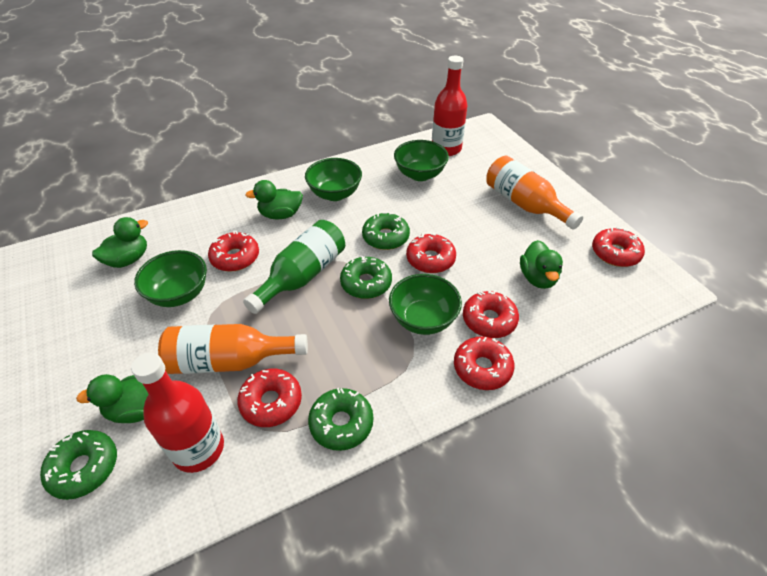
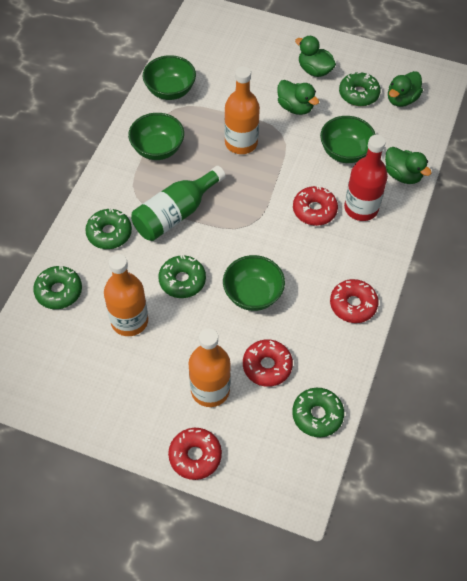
green donut: 4 -> 5
orange bottle: 2 -> 3
red bottle: 2 -> 1
red donut: 6 -> 4

